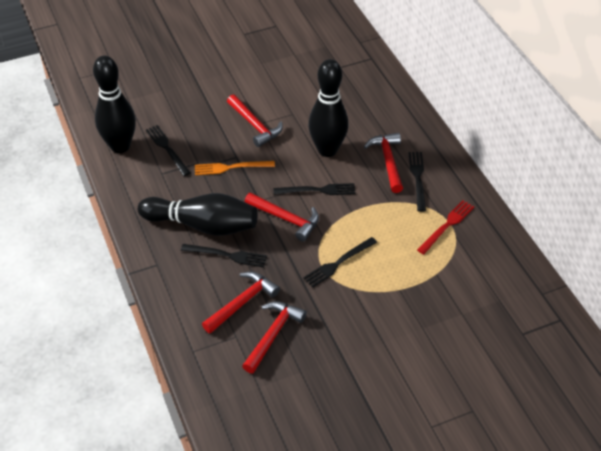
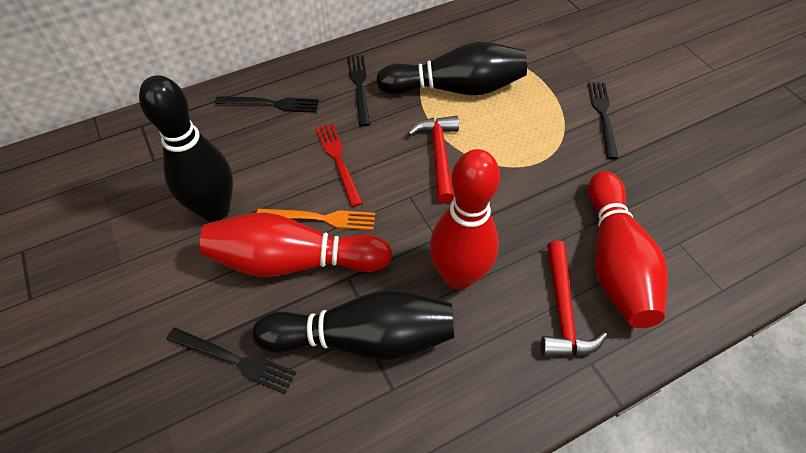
black fork: 5 -> 4
red bowling pin: 0 -> 3
red hammer: 5 -> 2

